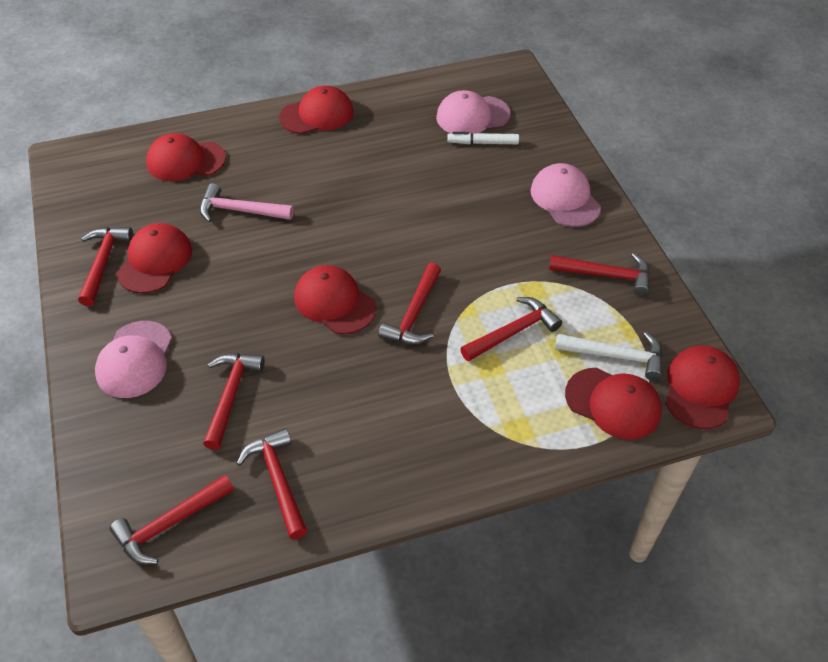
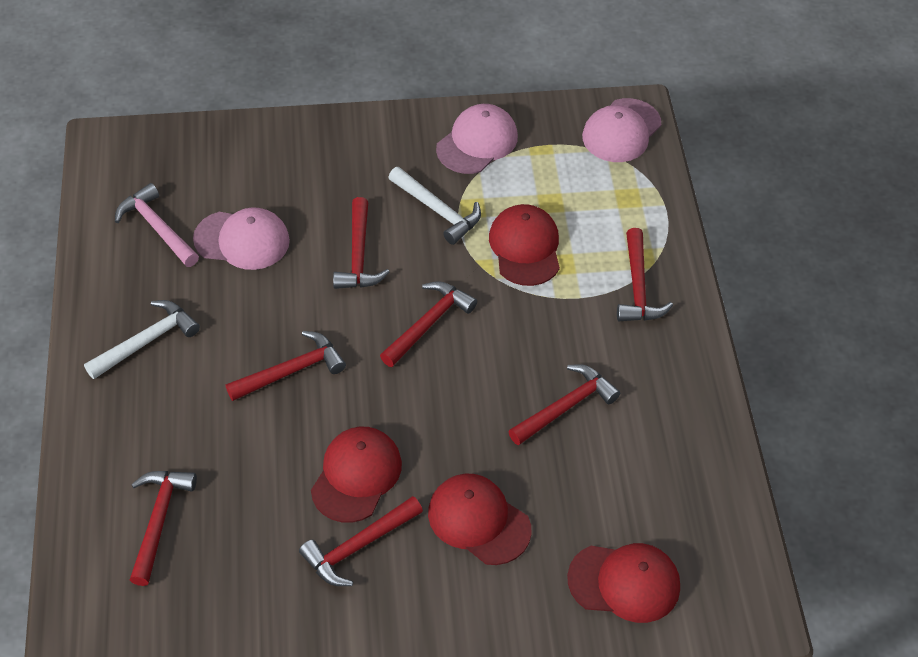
red cap: 6 -> 4
white hammer: 1 -> 2
white marker: 1 -> 0

